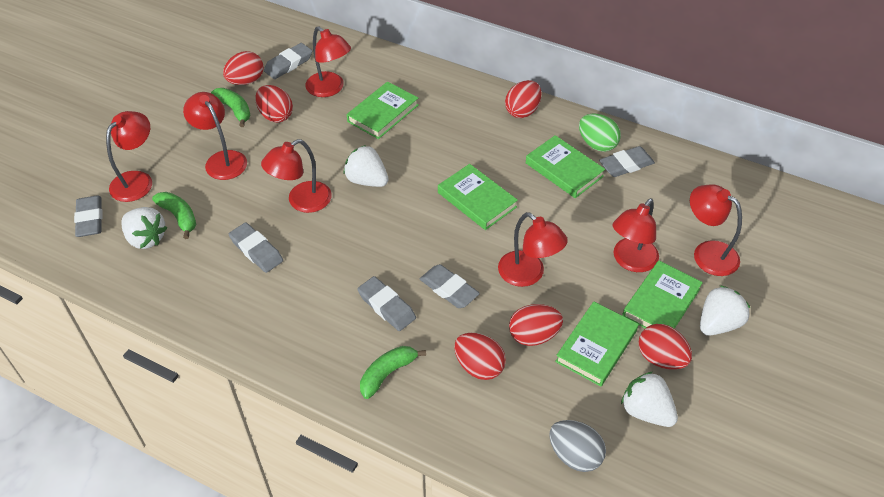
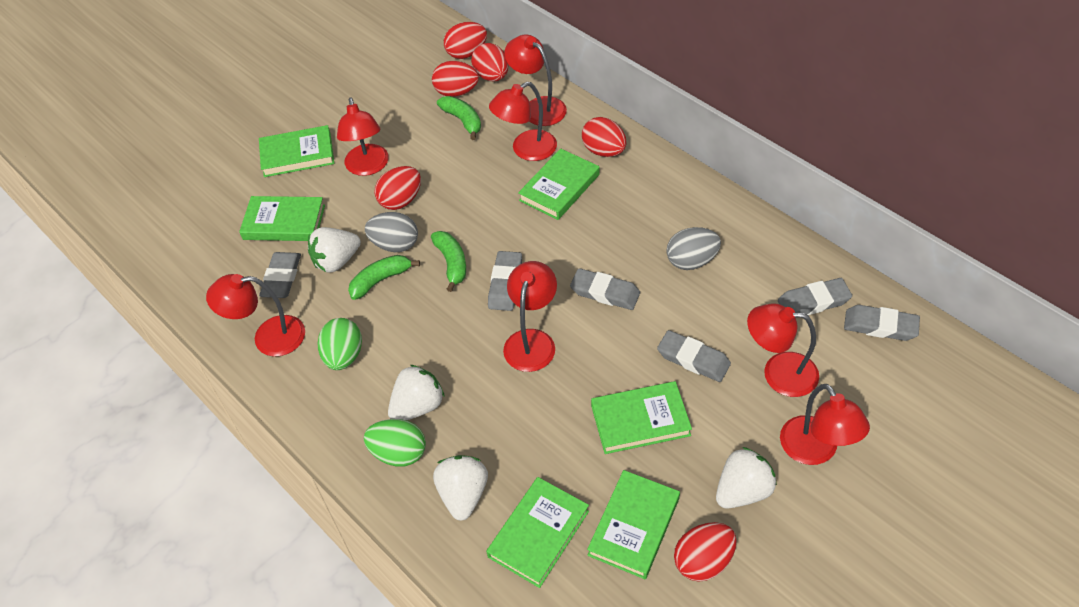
green book: 5 -> 6
green egg: 1 -> 2
grey egg: 1 -> 2

